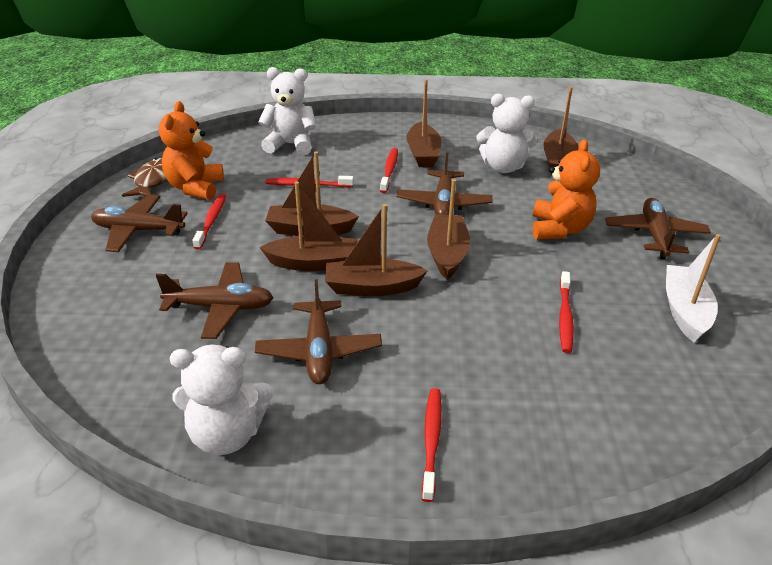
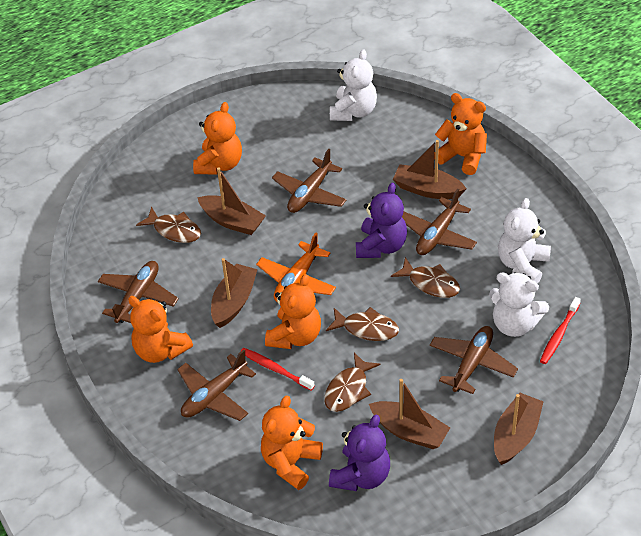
brown boat: 6 -> 5
brown fish: 1 -> 4
orange plane: 0 -> 1
orange teddy bear: 2 -> 5
purple teddy bear: 0 -> 2
red toothbrush: 5 -> 2
white boat: 1 -> 0

